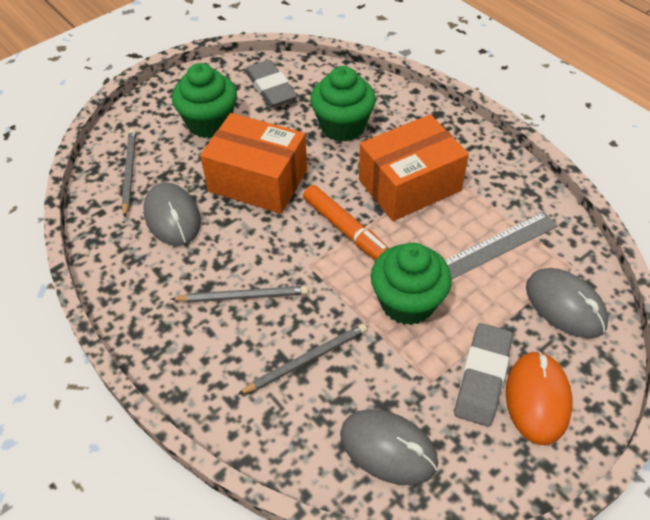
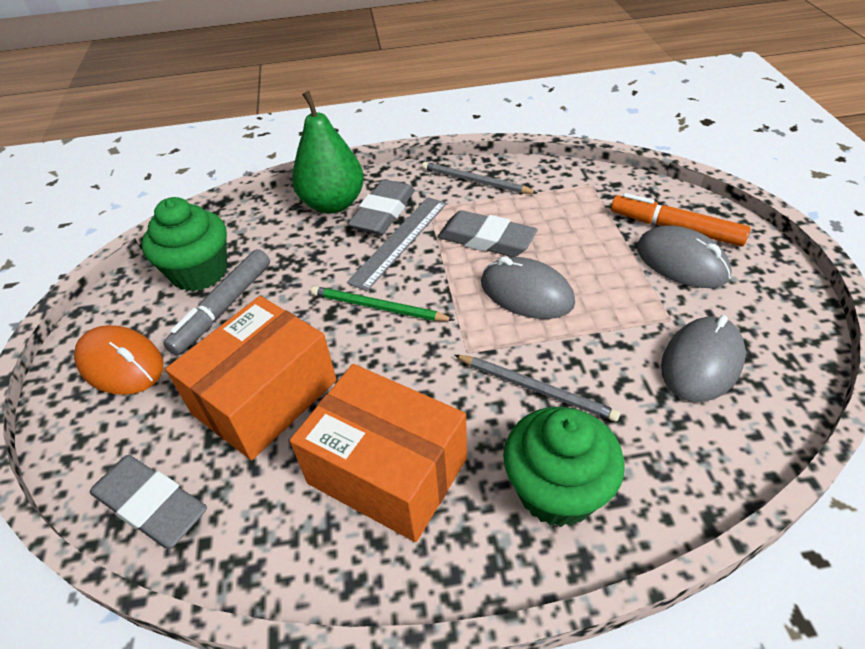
green cupcake: 3 -> 2
green pear: 0 -> 1
green pencil: 0 -> 1
grey eraser: 2 -> 3
grey marker: 0 -> 1
grey pencil: 3 -> 2

